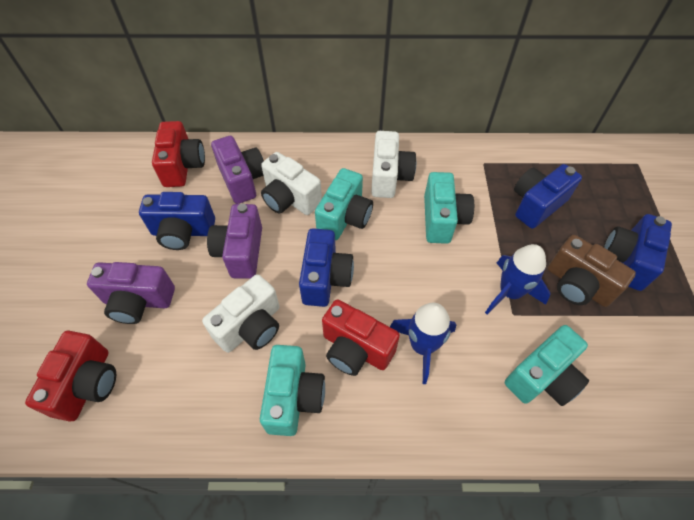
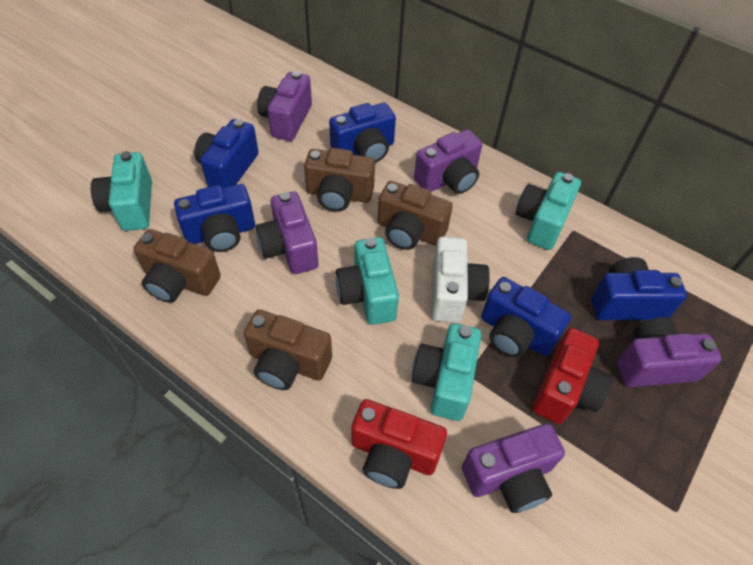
blue camera: 4 -> 5
blue rocket: 2 -> 0
brown camera: 1 -> 4
purple camera: 3 -> 5
red camera: 3 -> 2
white camera: 3 -> 1

